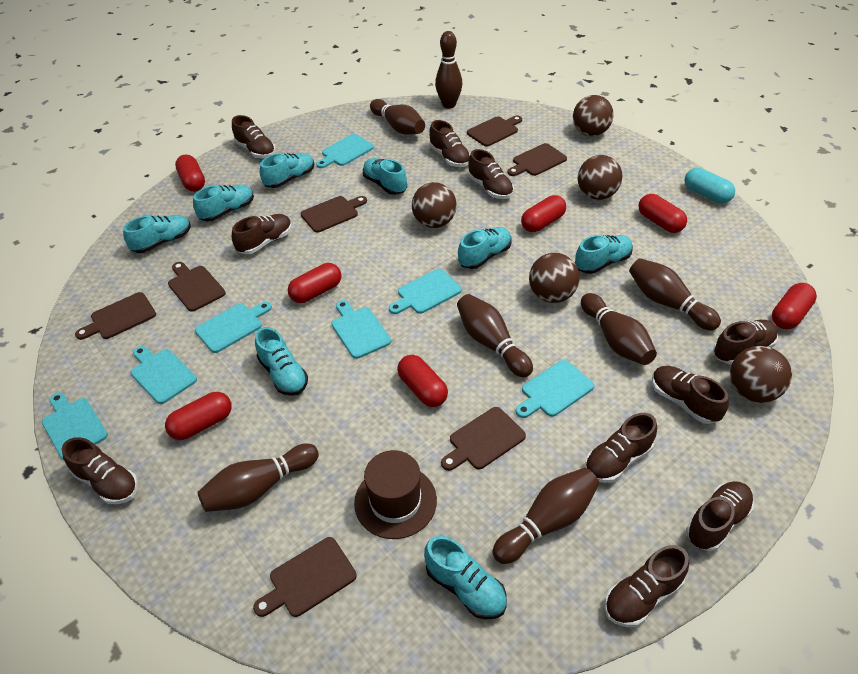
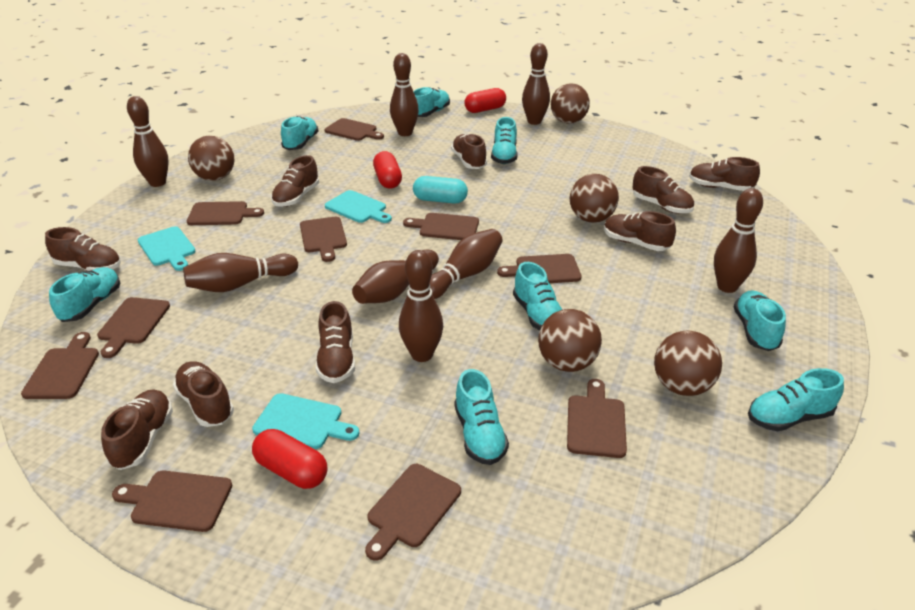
brown bowling pin: 7 -> 8
brown cutting board: 7 -> 10
brown hat: 1 -> 0
brown shoe: 10 -> 9
red capsule: 7 -> 3
turquoise cutting board: 7 -> 3

